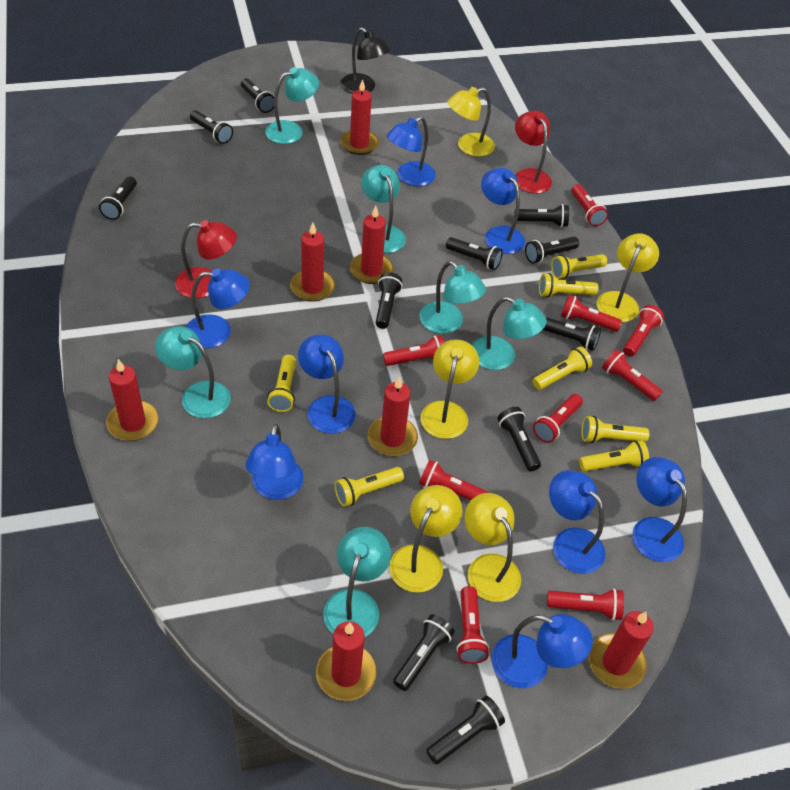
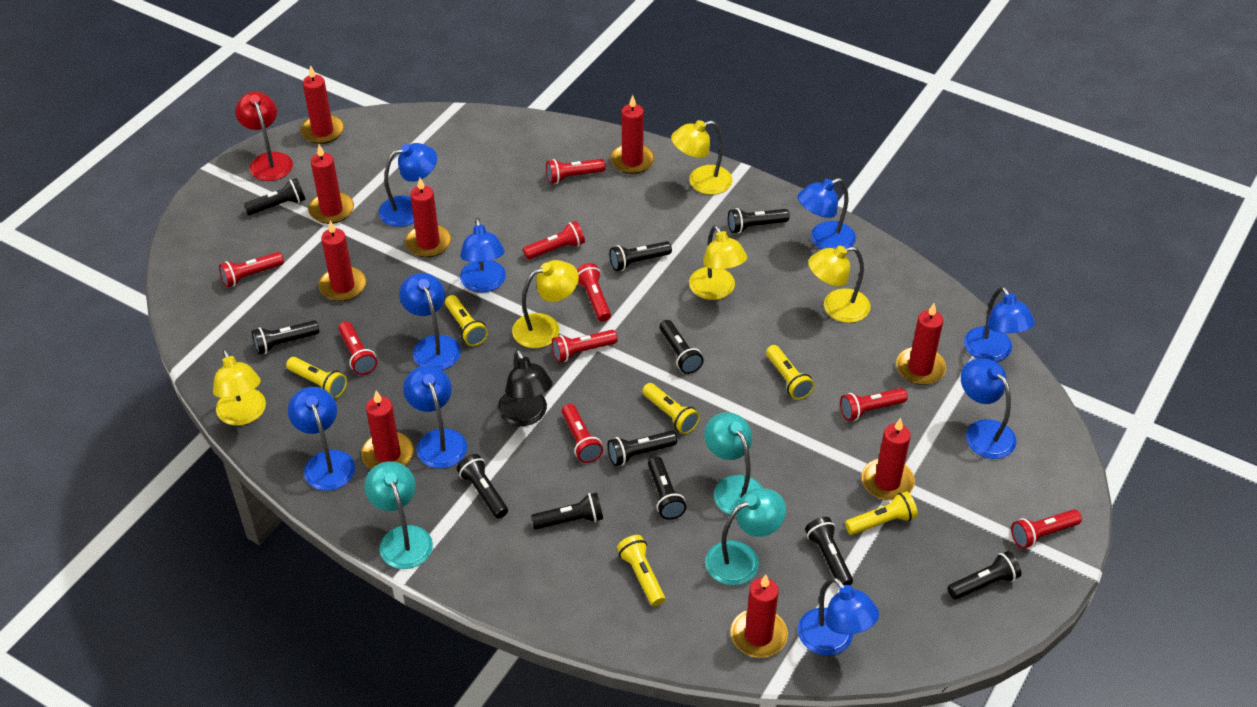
blue lamp: 8 -> 9
red candle: 7 -> 9
red lamp: 2 -> 1
turquoise lamp: 6 -> 3
yellow flashlight: 7 -> 6

